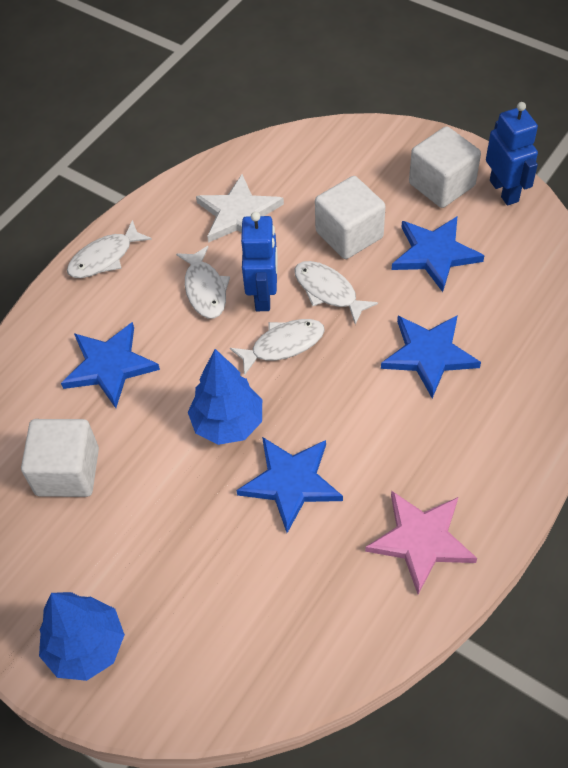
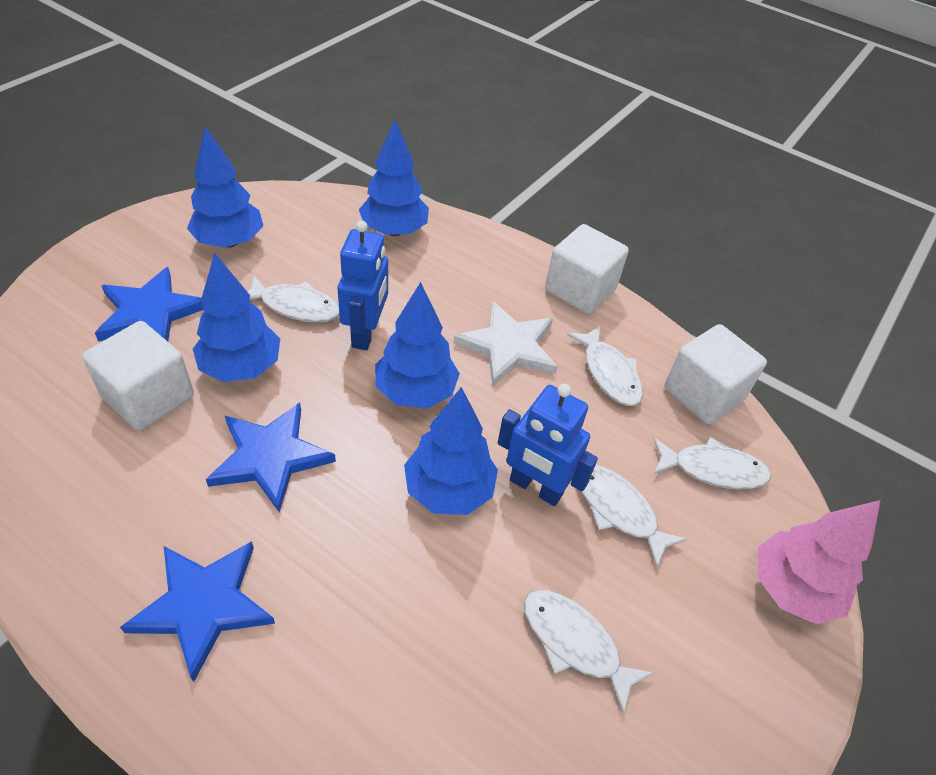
blue star: 4 -> 3
blue tree: 2 -> 5
pink star: 1 -> 0
pink tree: 0 -> 1
white fish: 4 -> 5

